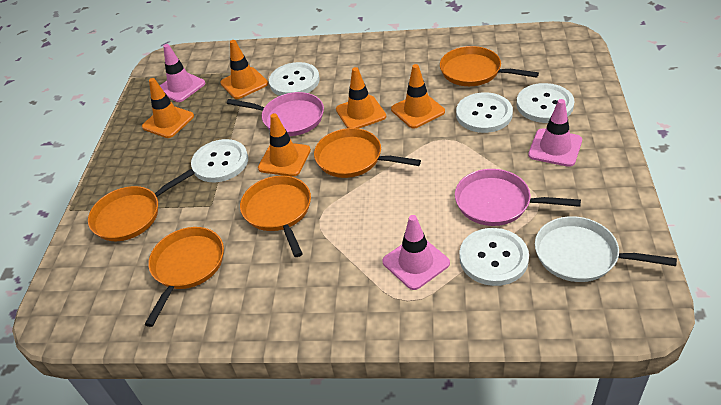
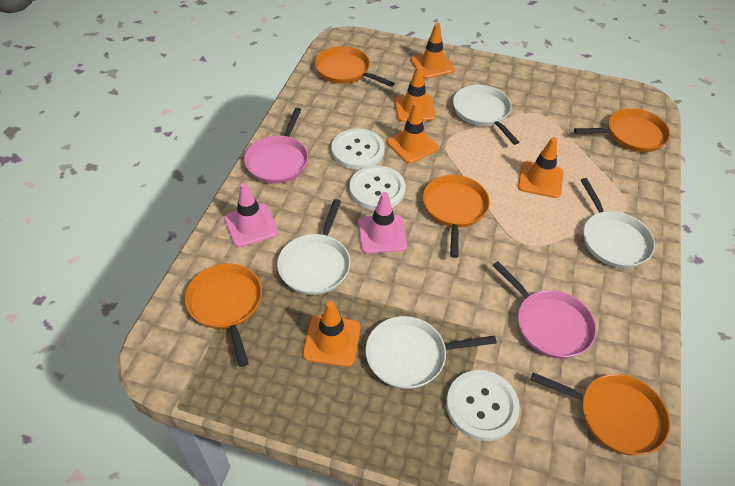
pink traffic cone: 3 -> 2
white button: 5 -> 3
white pan: 1 -> 4

